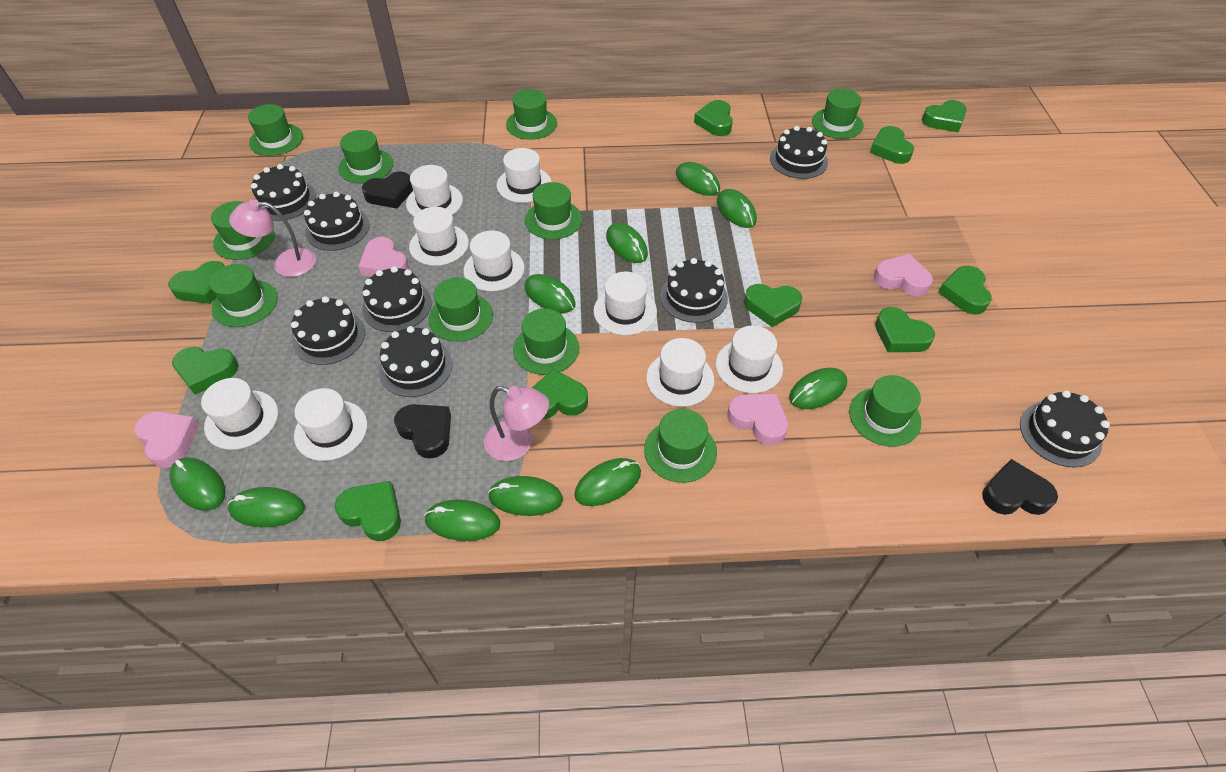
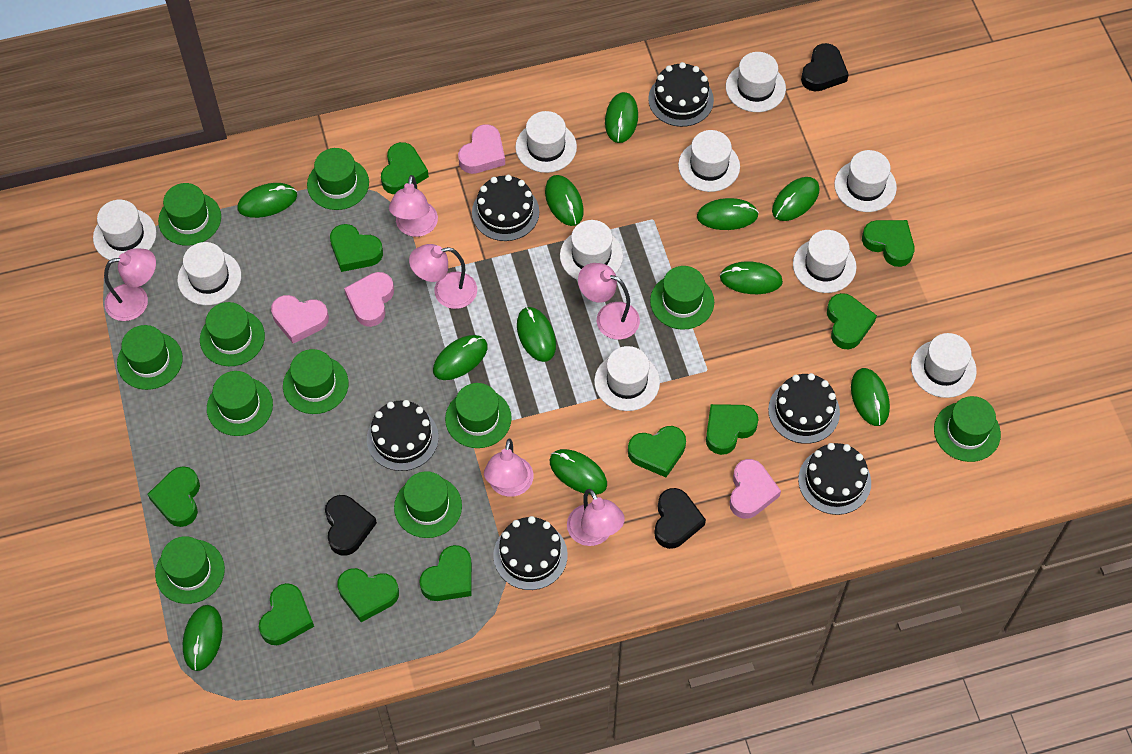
black cake: 8 -> 6
green mouse: 10 -> 11
pink lamp: 2 -> 6
white hat: 9 -> 10

